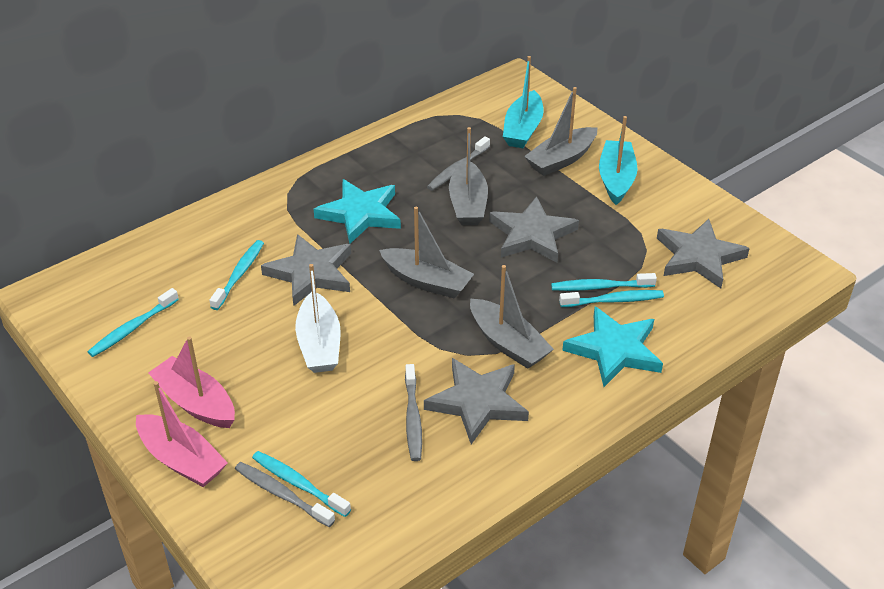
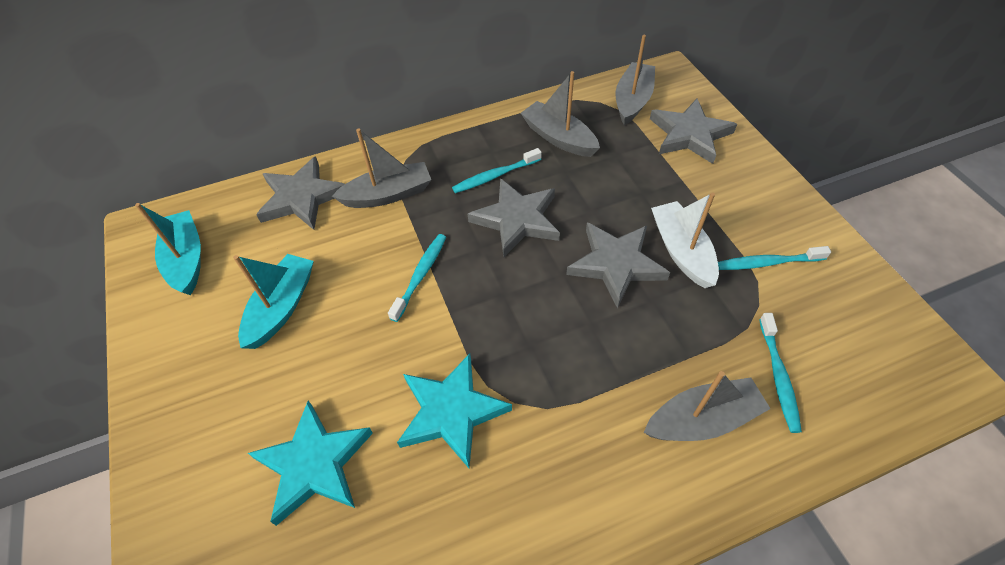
grey toothbrush: 3 -> 0
pink boat: 2 -> 0
turquoise toothbrush: 5 -> 4

